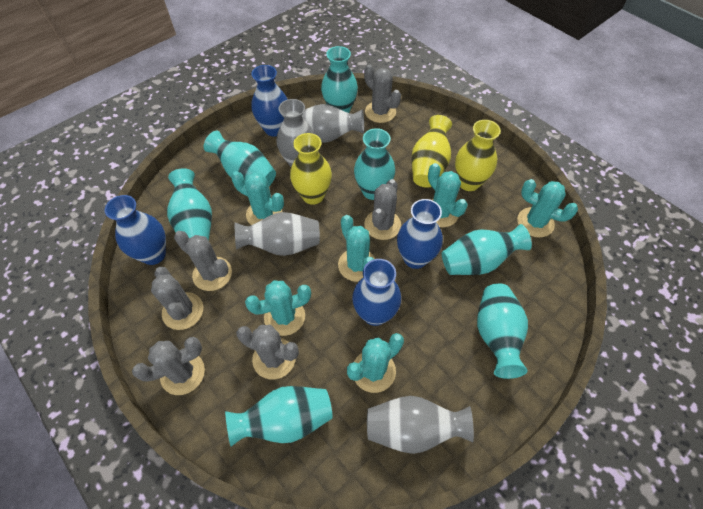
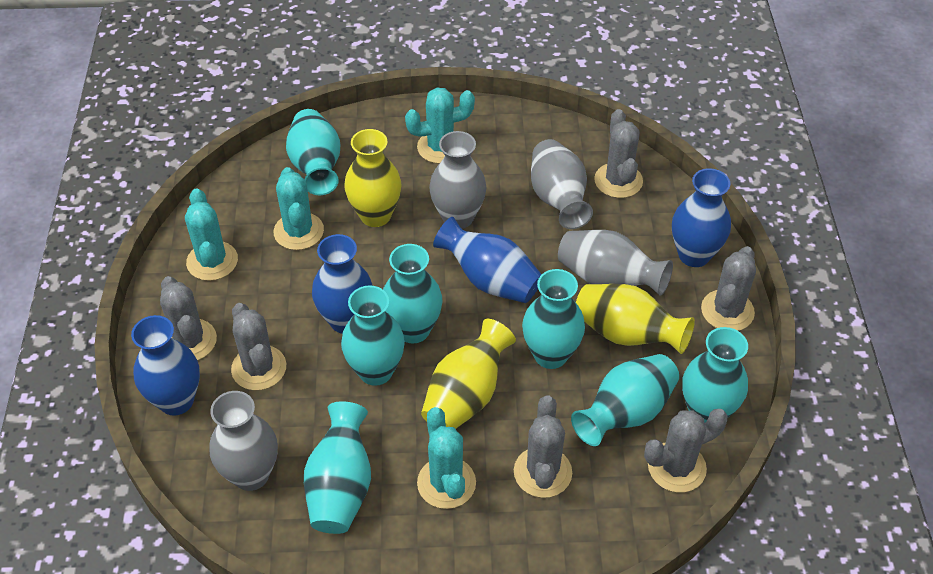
turquoise cactus: 6 -> 4

